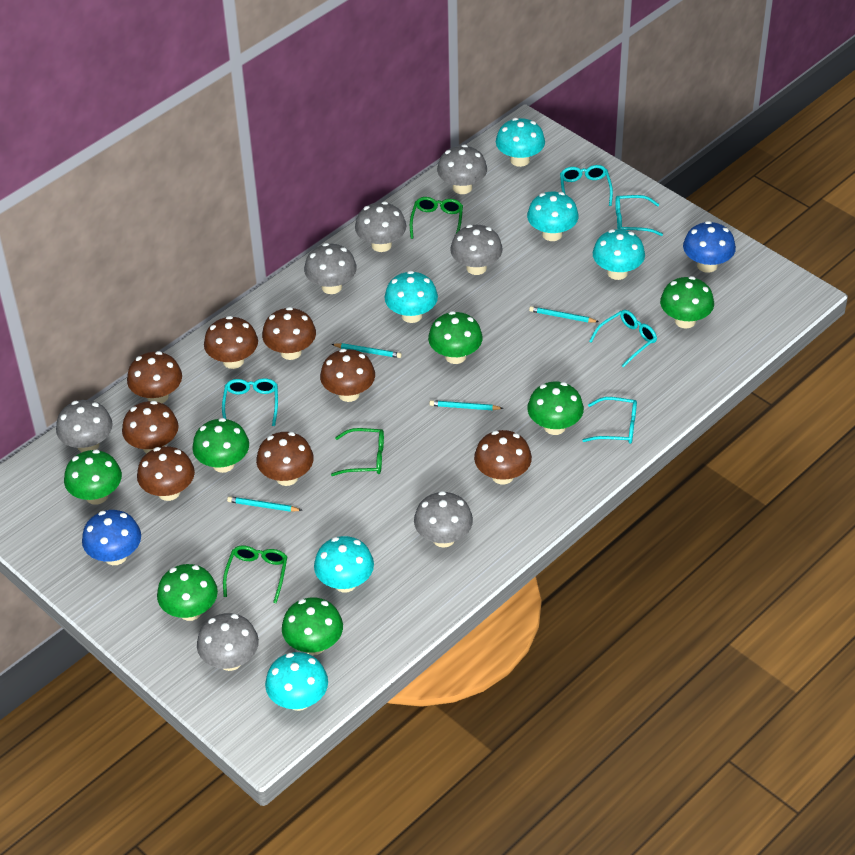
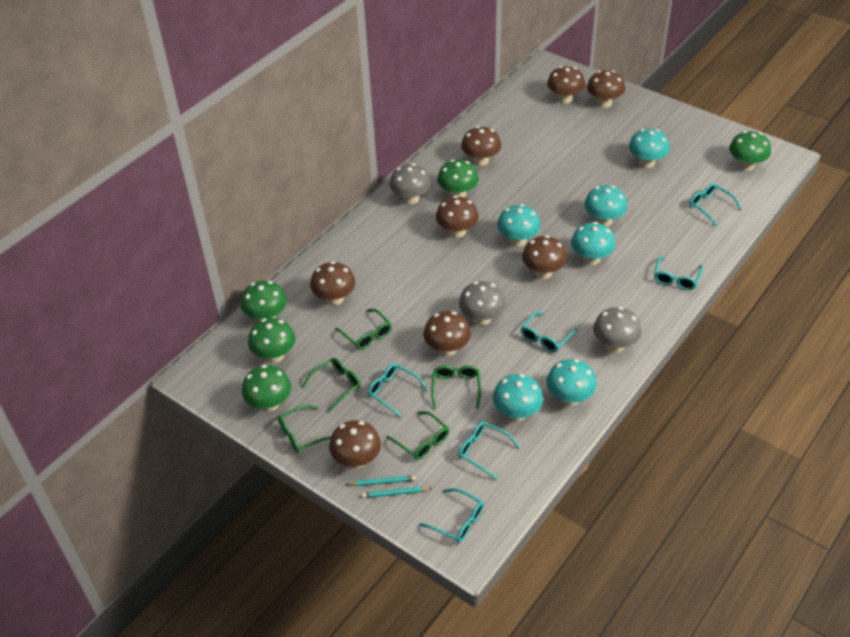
blue mushroom: 2 -> 0
green glasses: 3 -> 5
green mushroom: 7 -> 5
grey mushroom: 7 -> 3
turquoise glasses: 5 -> 6
turquoise pencil: 4 -> 2

